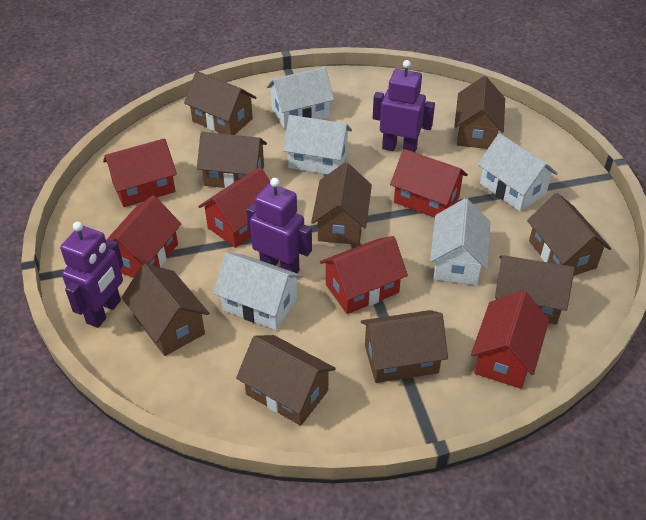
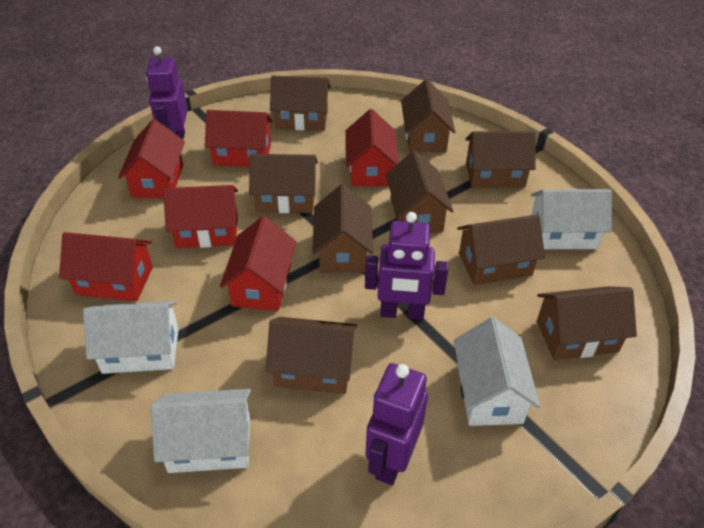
white house: 5 -> 4

